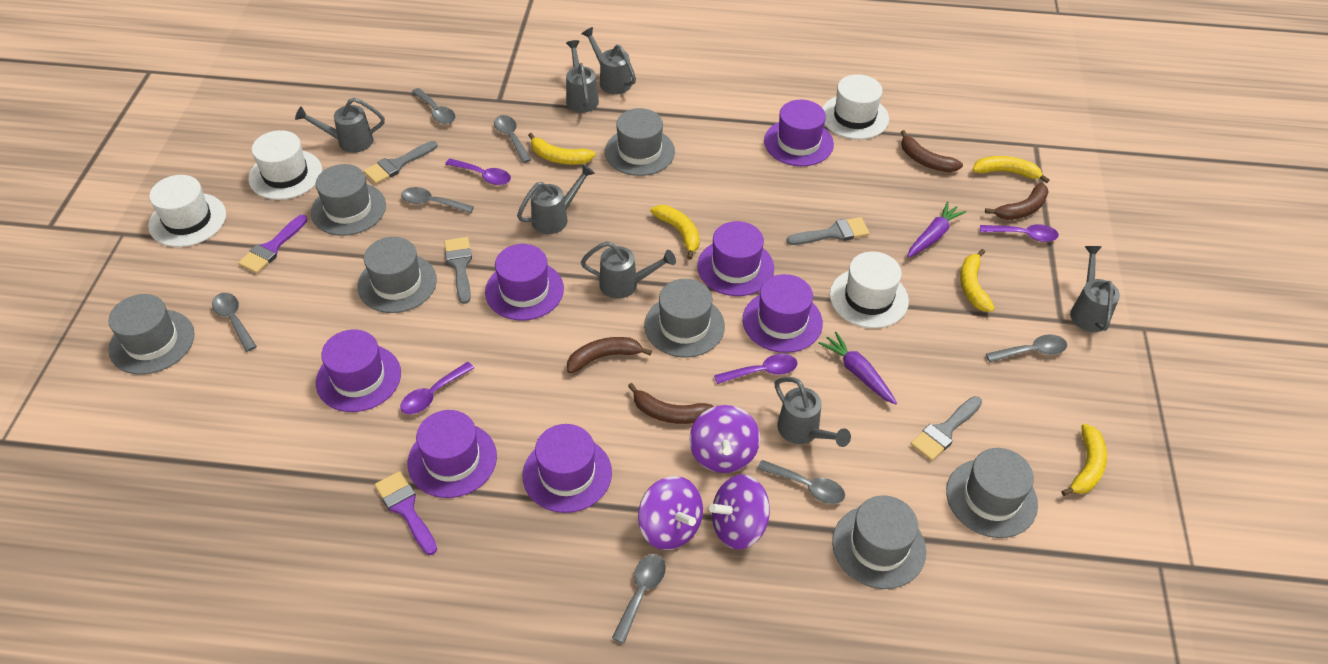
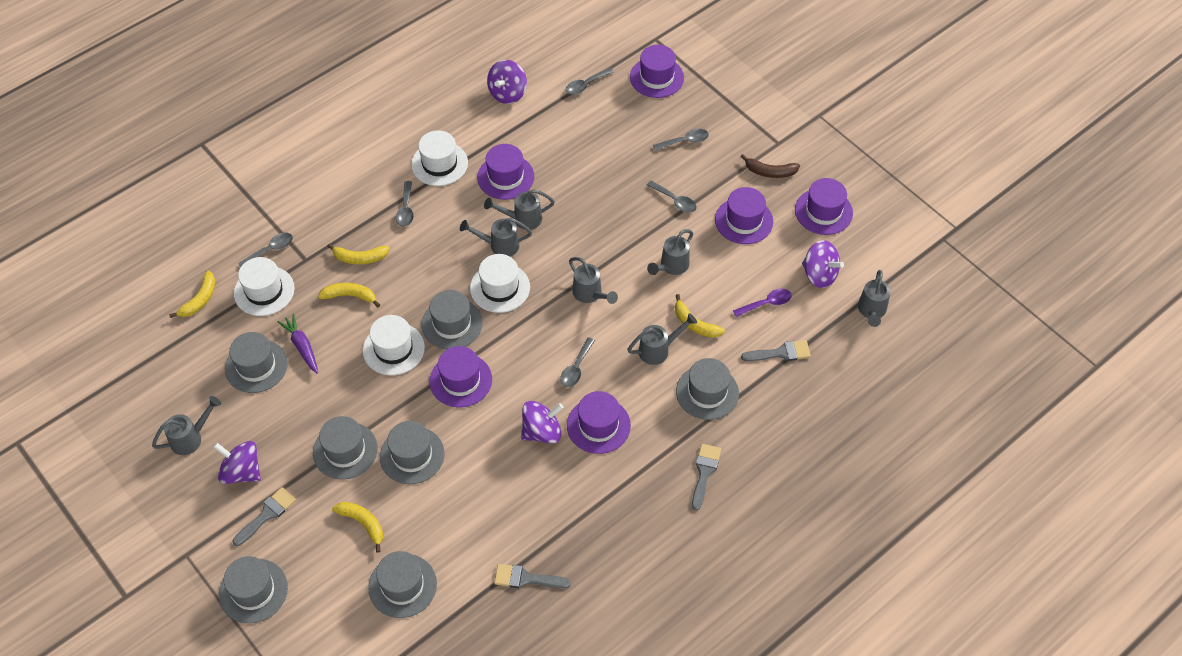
brown banana: 4 -> 1
grey spoon: 7 -> 6
purple brush: 2 -> 0
purple carrot: 2 -> 1
purple hat: 7 -> 6
purple spinning top: 3 -> 4
purple spoon: 4 -> 1

